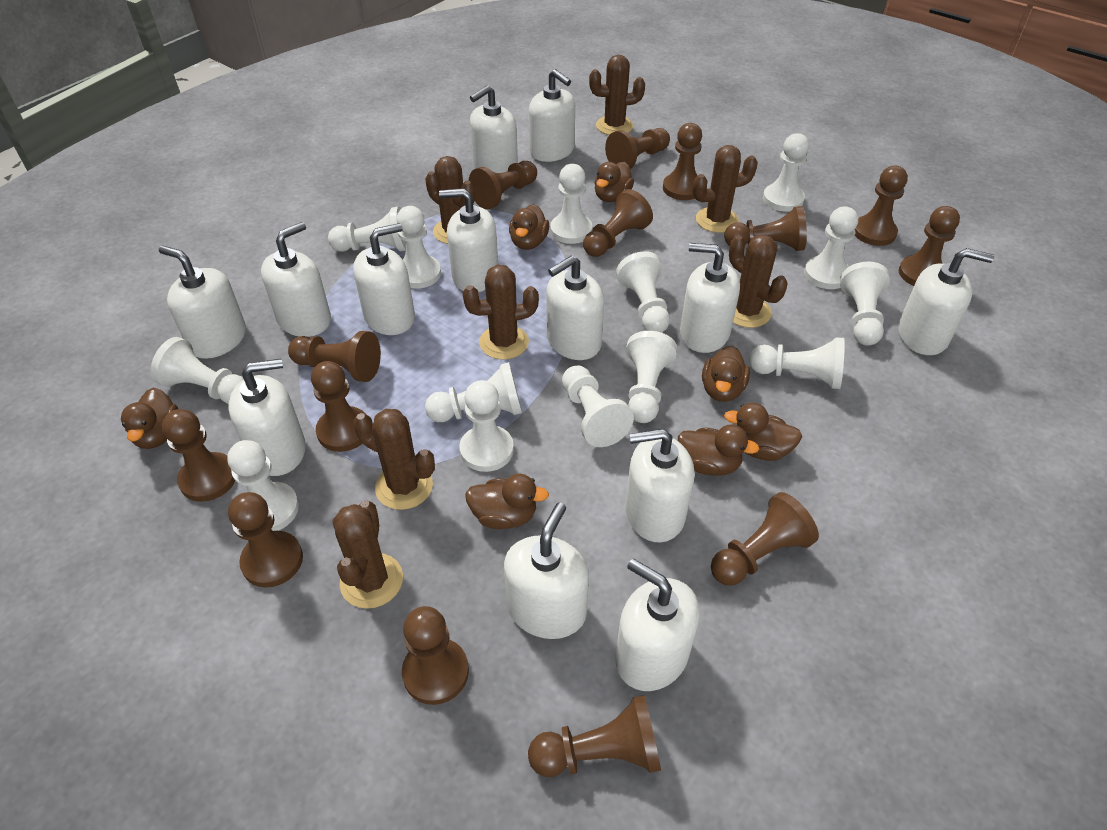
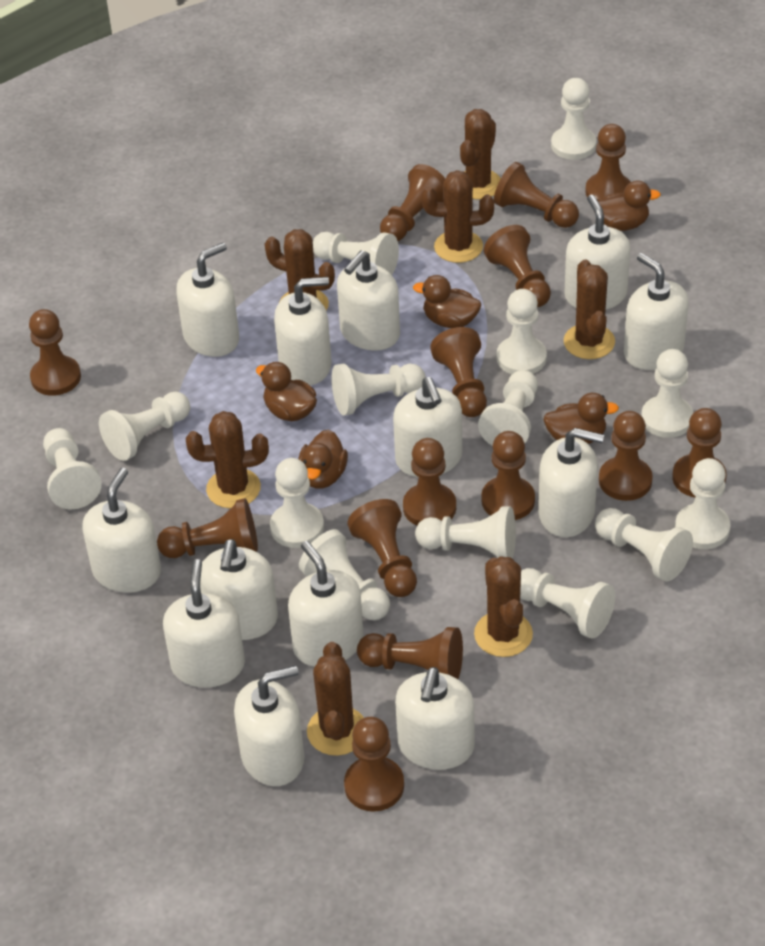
brown duck: 7 -> 5

